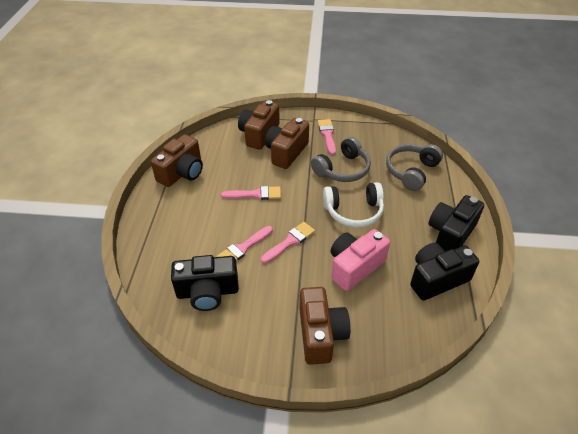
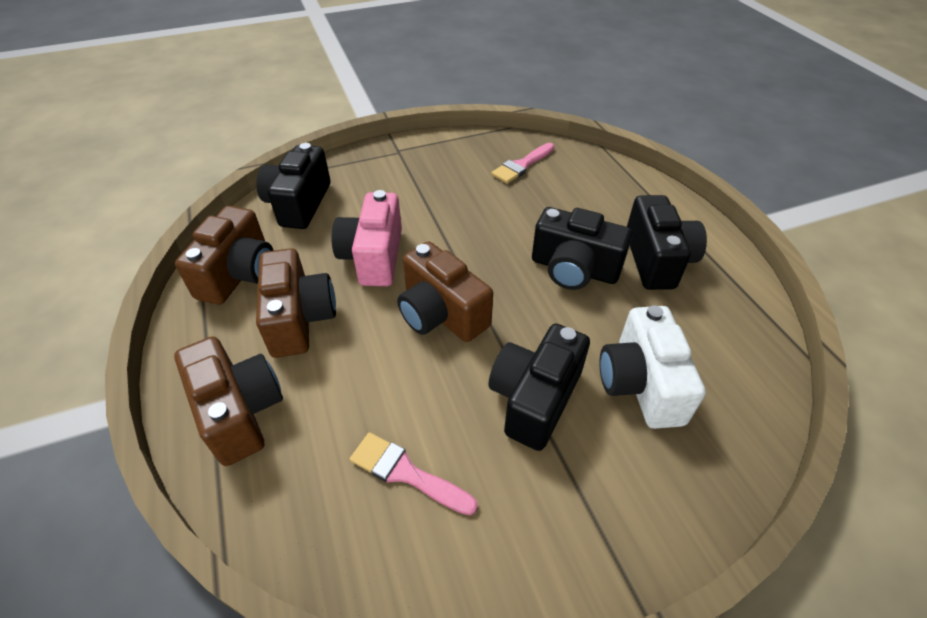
black camera: 3 -> 4
grey headphones: 2 -> 0
pink brush: 4 -> 2
white camera: 0 -> 1
white headphones: 1 -> 0

